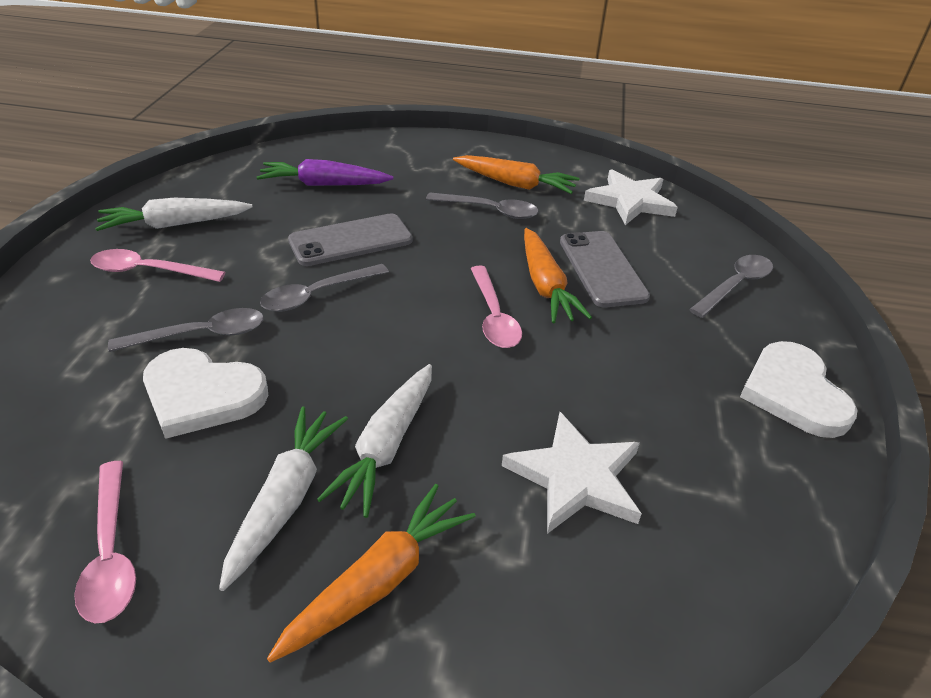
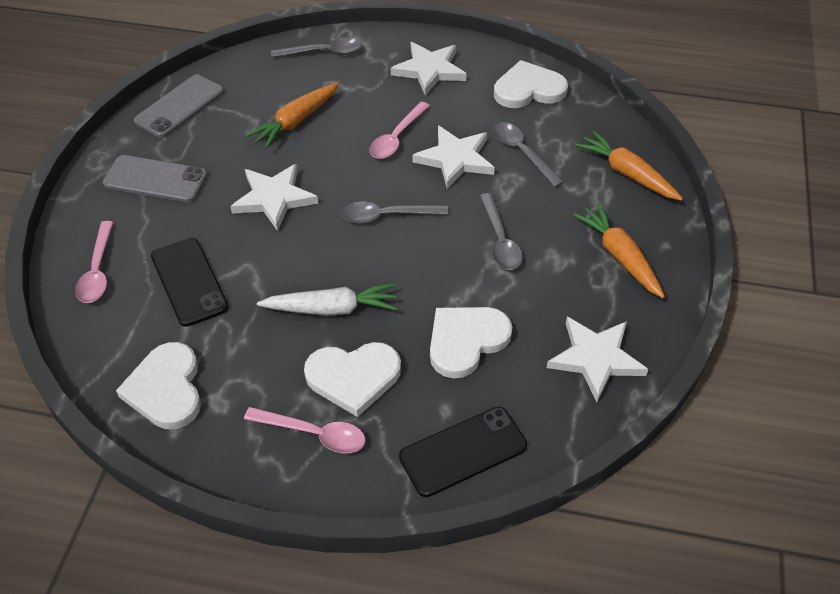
black phone: 0 -> 2
purple carrot: 1 -> 0
white carrot: 3 -> 1
white heart: 2 -> 4
white star: 2 -> 4

